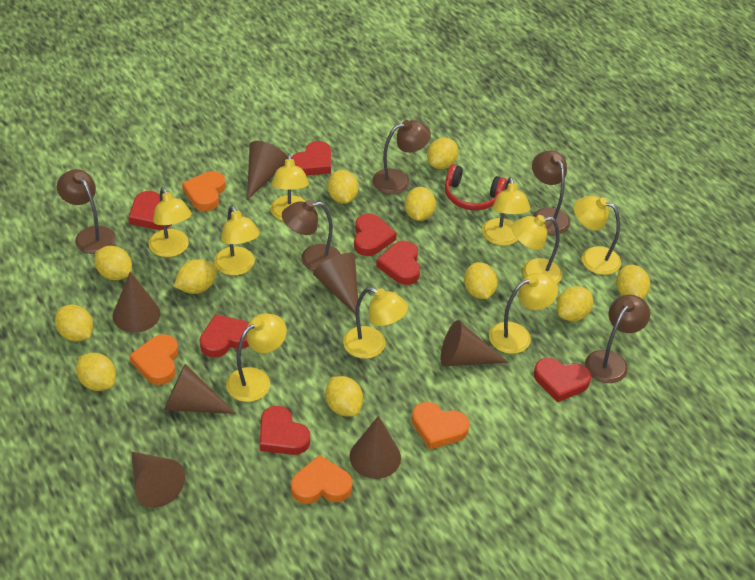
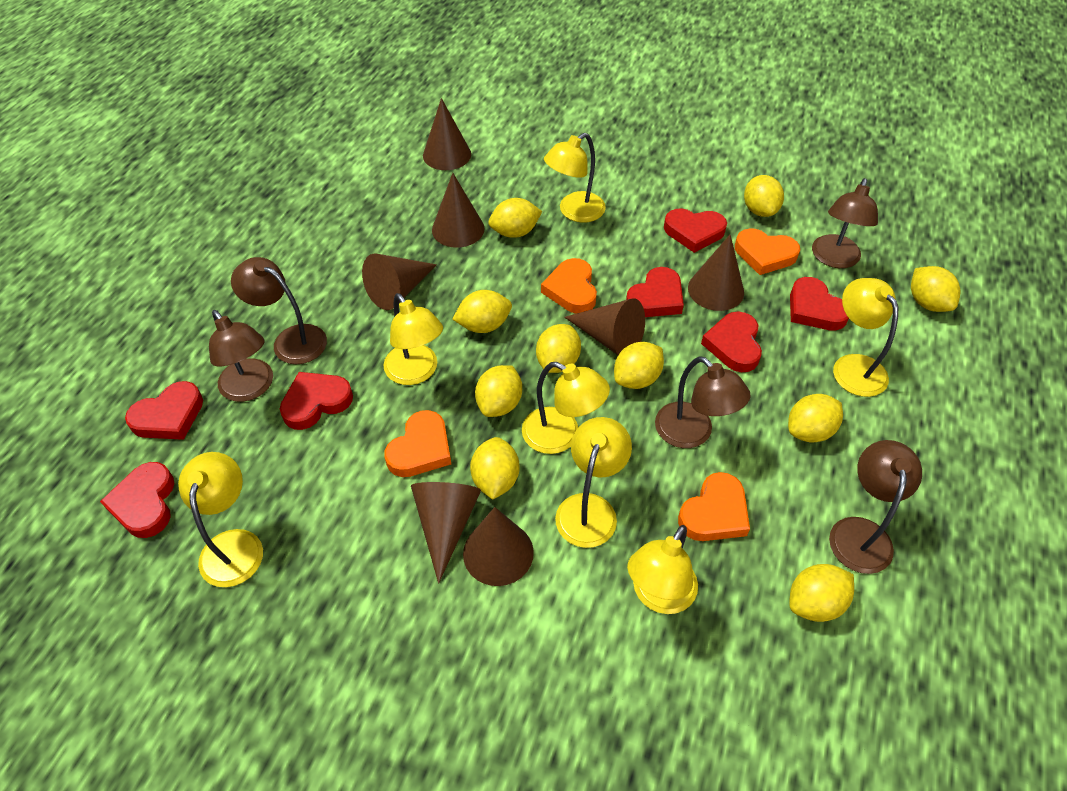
red headphones: 1 -> 0
yellow lamp: 9 -> 7
yellow lemon: 11 -> 10

